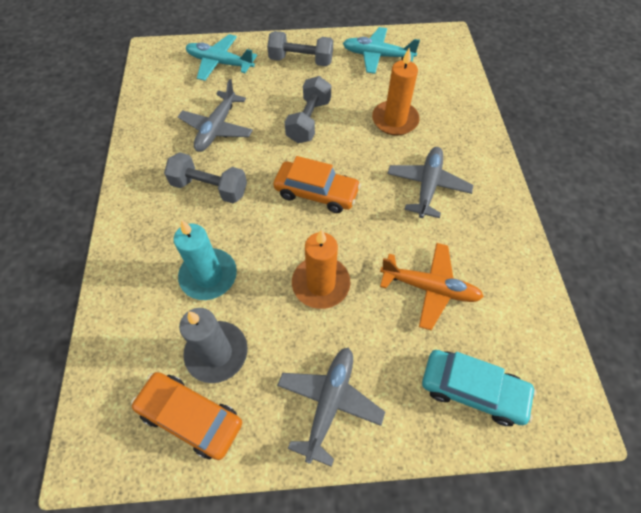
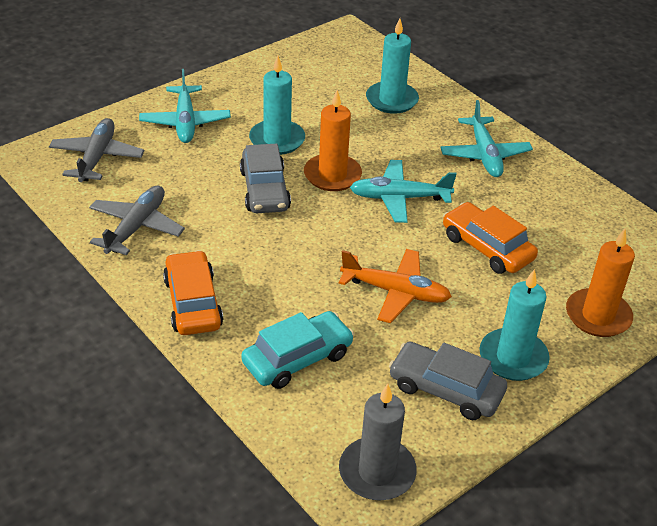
grey car: 0 -> 2
grey dumbbell: 3 -> 0
grey plane: 3 -> 2
turquoise candle: 1 -> 3
turquoise plane: 2 -> 3

